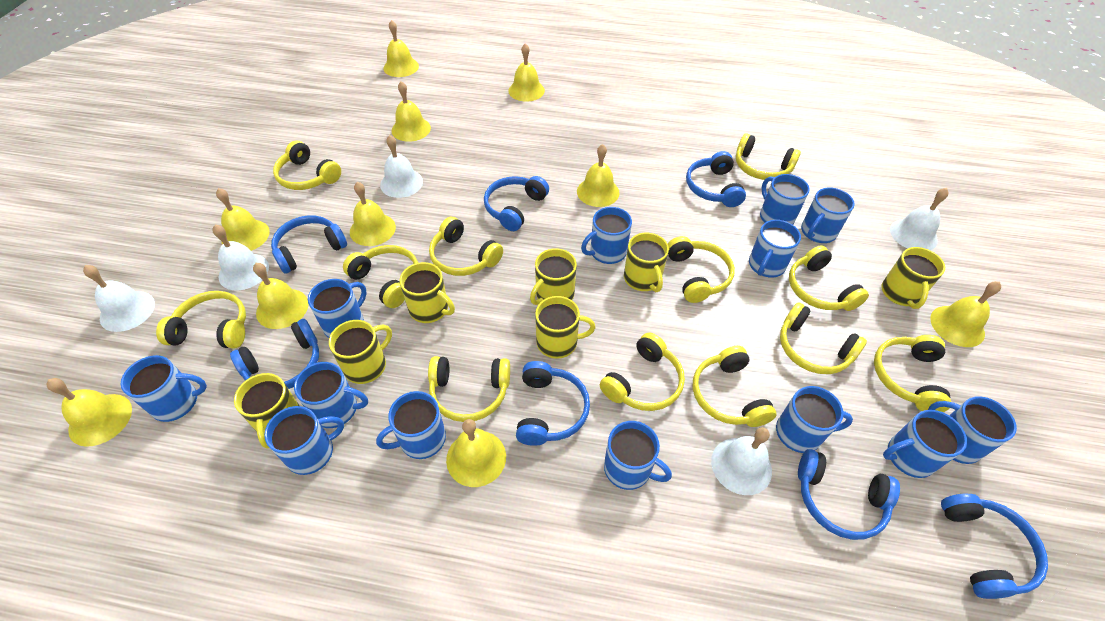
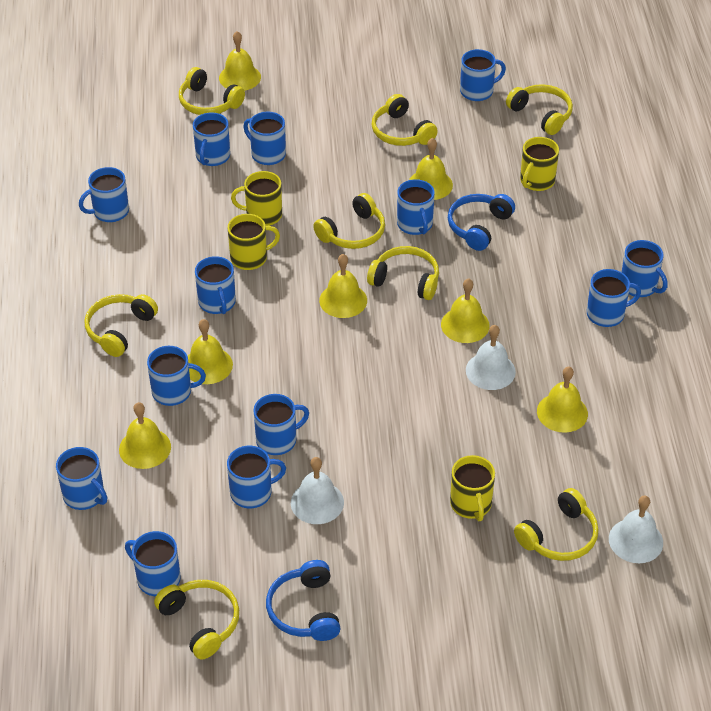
blue headphones: 7 -> 2
white bell: 5 -> 3
yellow bell: 10 -> 7
yellow headphones: 12 -> 8
yellow mug: 7 -> 4

